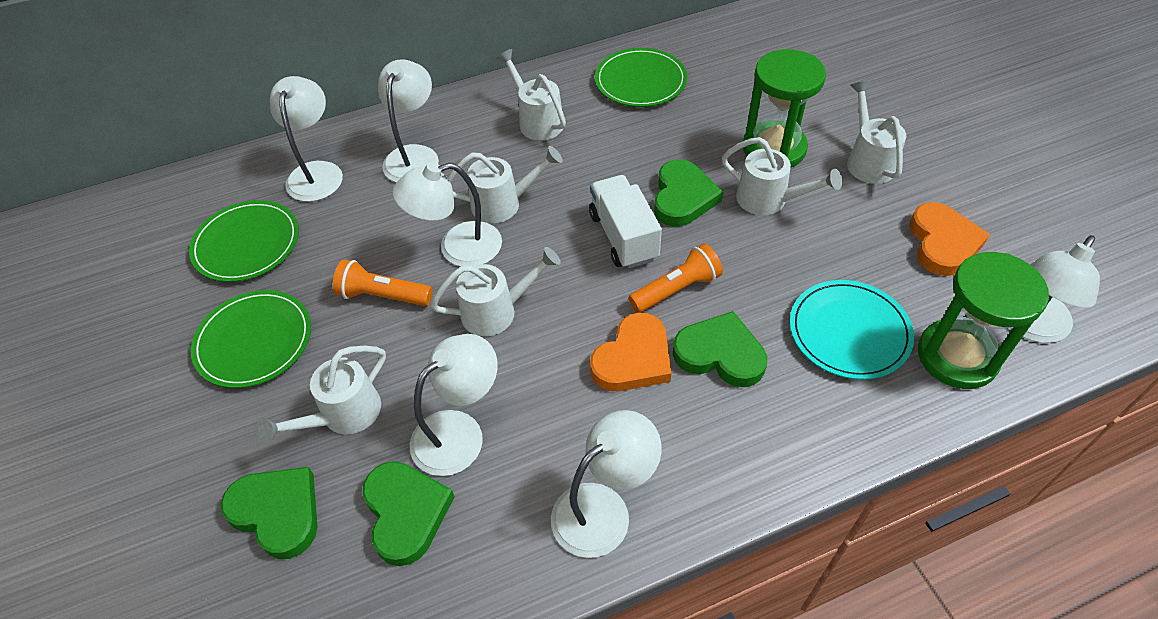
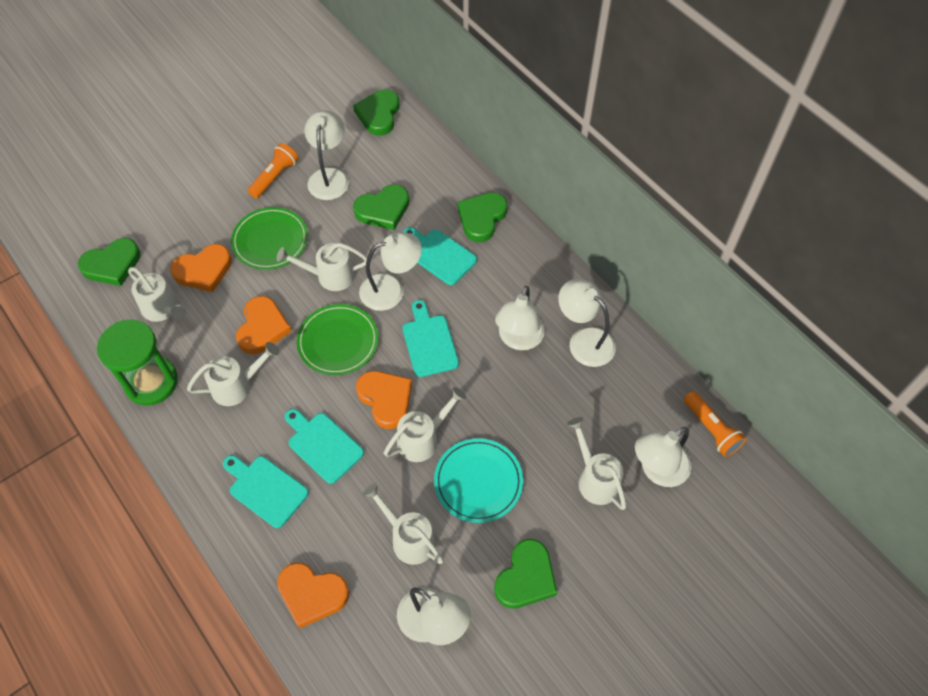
green heart: 4 -> 5
green hourglass: 2 -> 1
green plate: 3 -> 2
orange heart: 2 -> 4
turquoise cutting board: 0 -> 4
white truck: 1 -> 0

